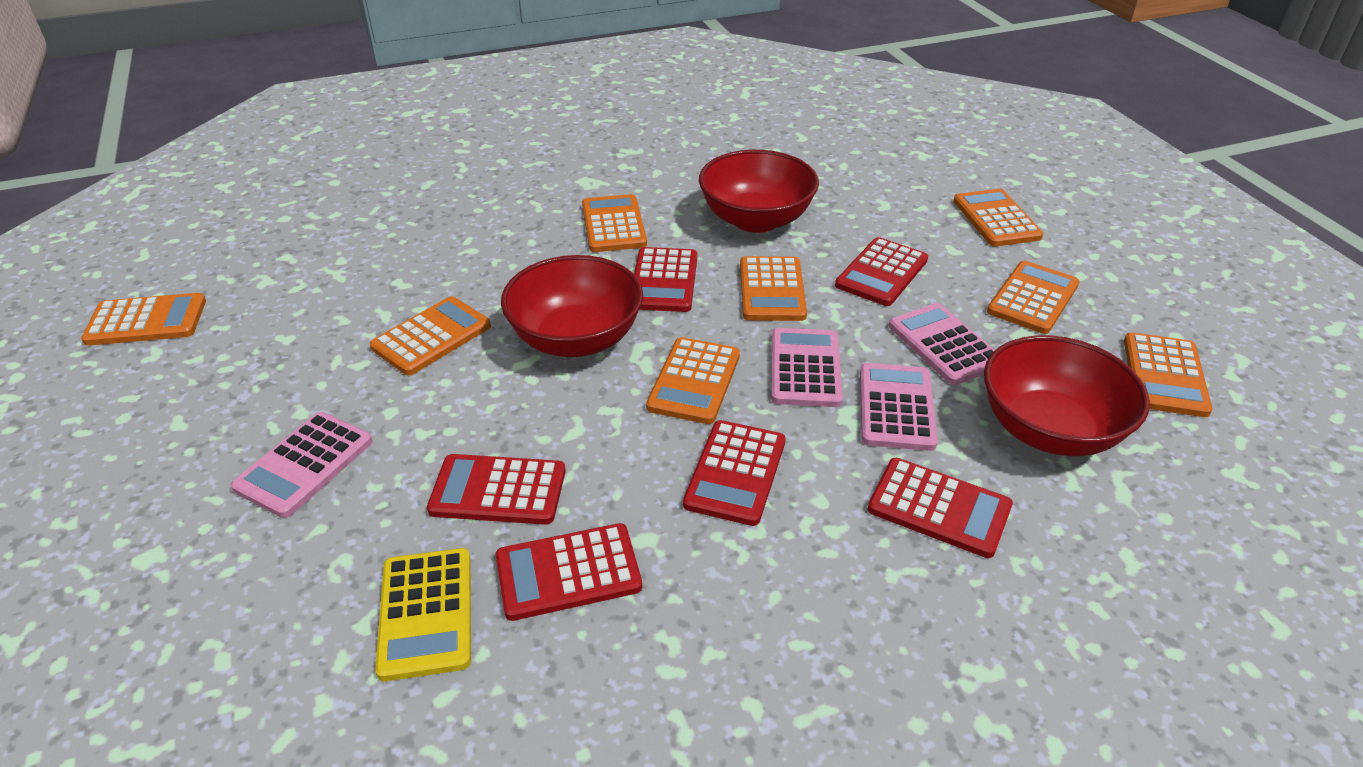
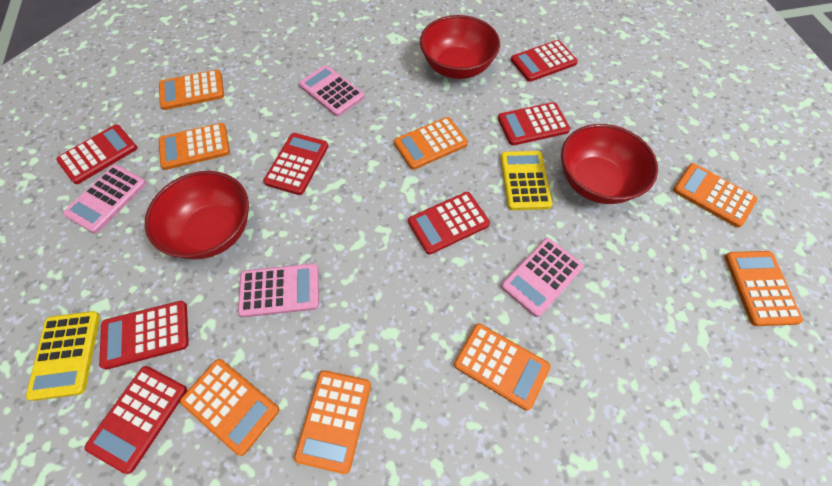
red calculator: 6 -> 7
yellow calculator: 1 -> 2

